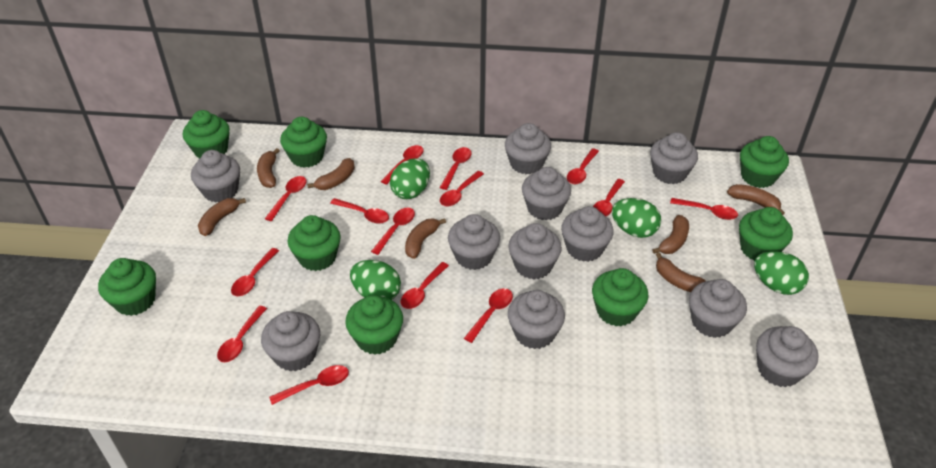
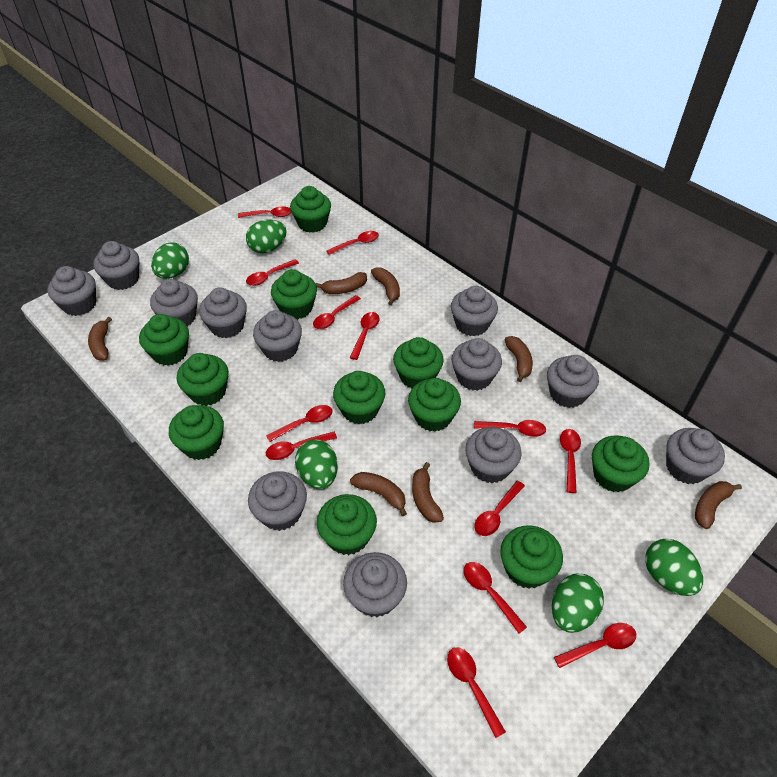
green cupcake: 8 -> 11
green egg: 4 -> 5
grey cupcake: 11 -> 12
red spoon: 14 -> 13

